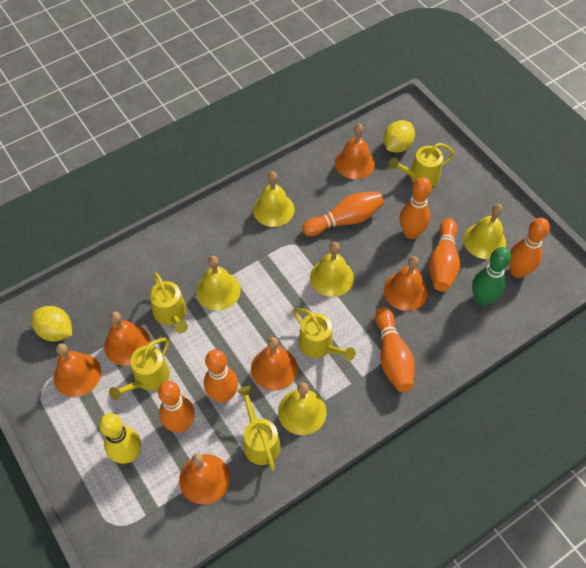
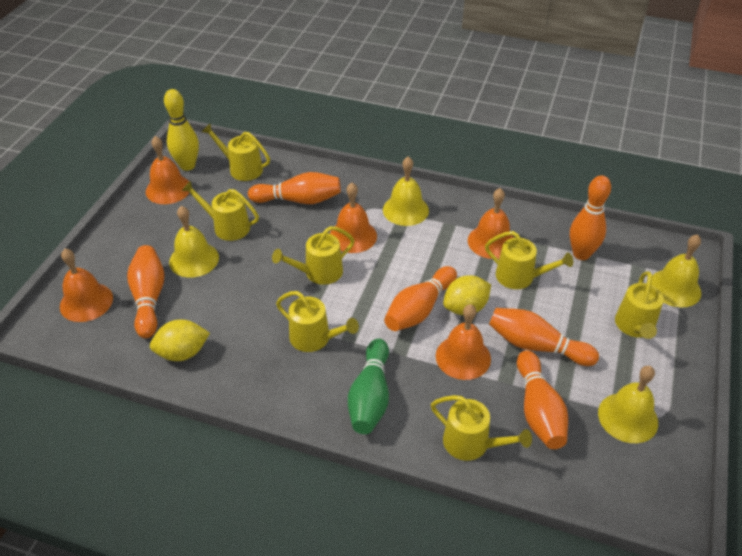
orange bell: 6 -> 5
orange bowling pin: 7 -> 6
yellow bell: 5 -> 4
yellow watering can: 5 -> 7

